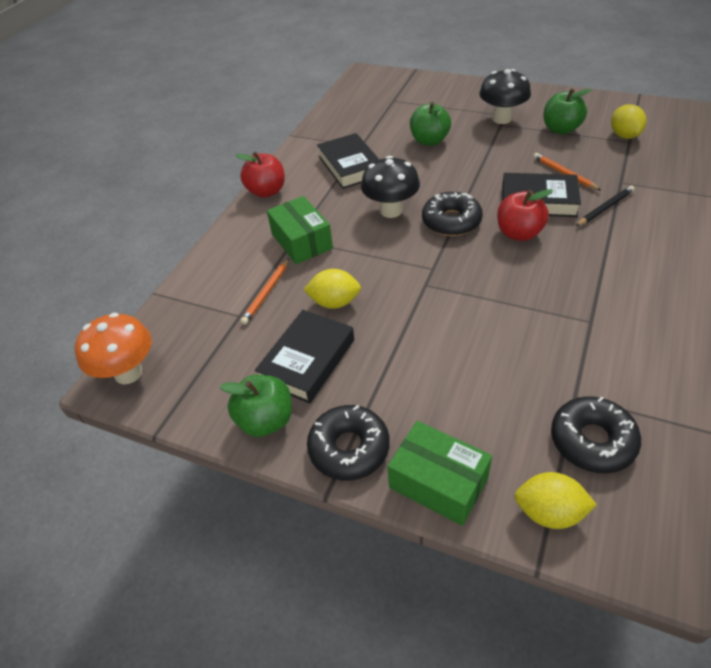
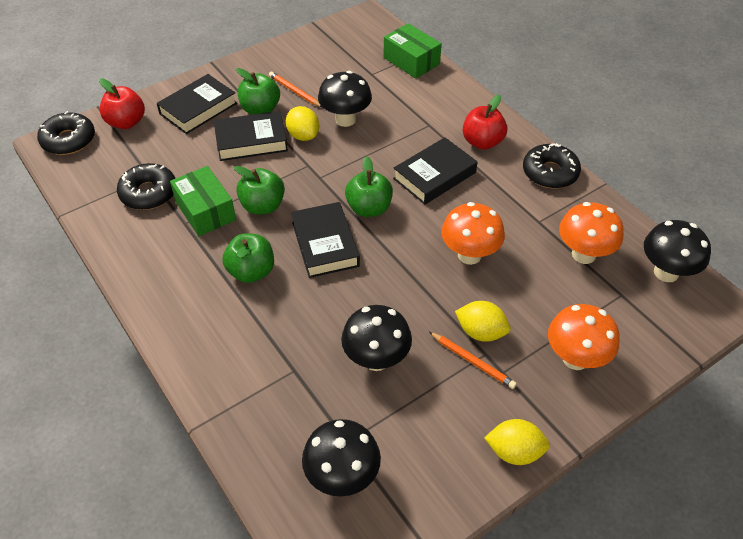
black book: 3 -> 4
black mushroom: 2 -> 4
black pencil: 1 -> 0
green apple: 3 -> 4
orange mushroom: 1 -> 3

